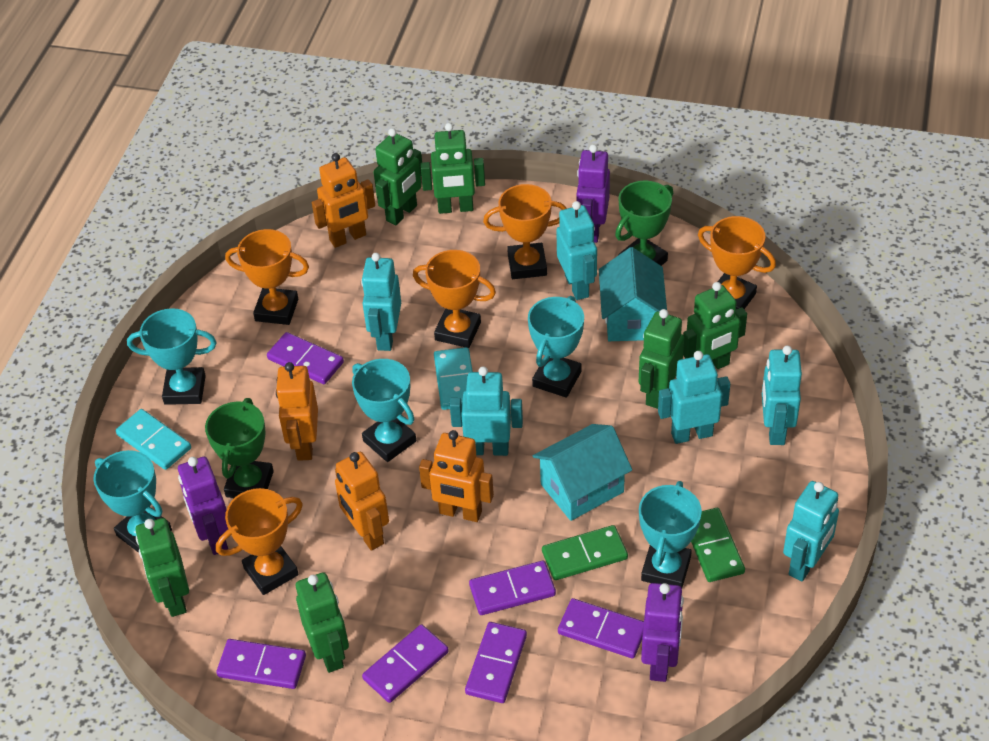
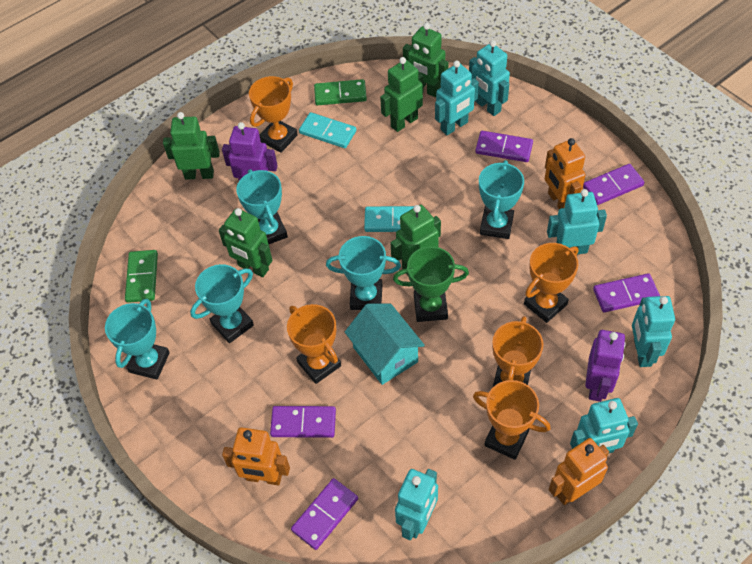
green robot: 6 -> 5
green trophy: 2 -> 1
orange robot: 4 -> 3
purple domino: 6 -> 5
purple robot: 3 -> 2
turquoise house: 2 -> 1

